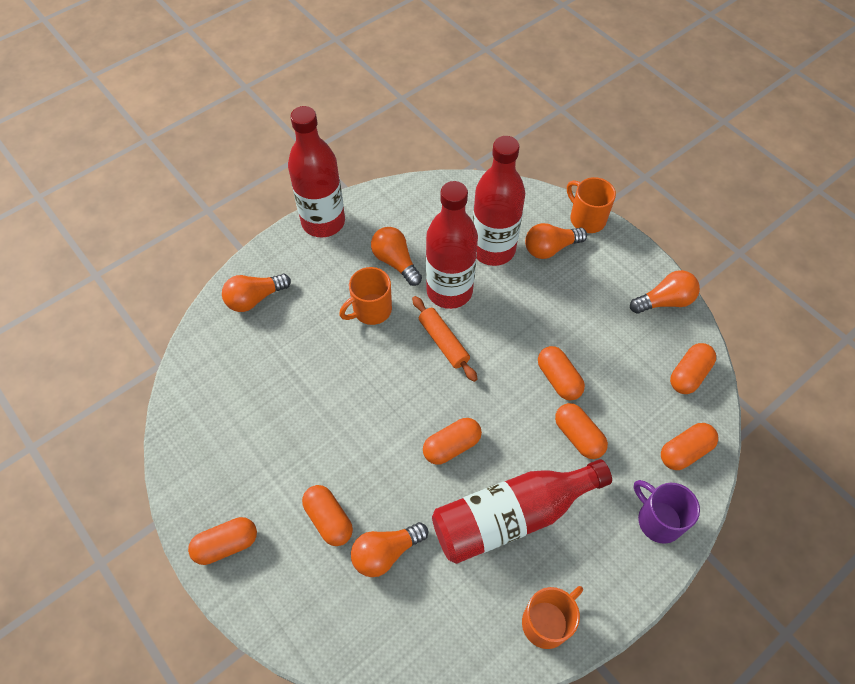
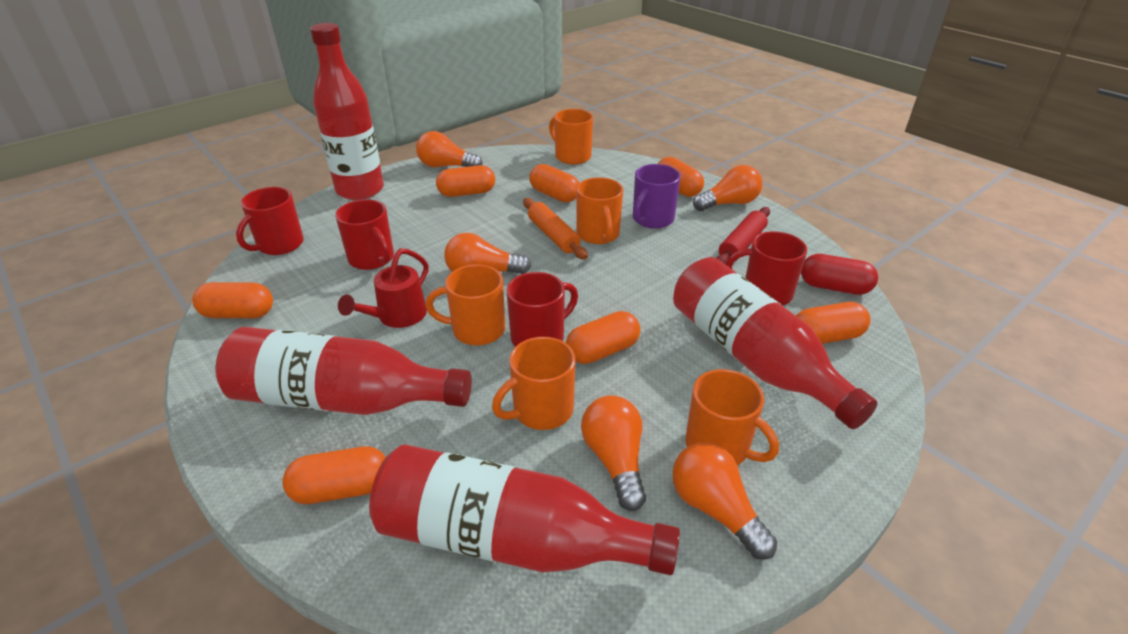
orange mug: 3 -> 5
red capsule: 0 -> 1
red mug: 0 -> 4
red rolling pin: 0 -> 1
red watering can: 0 -> 1

